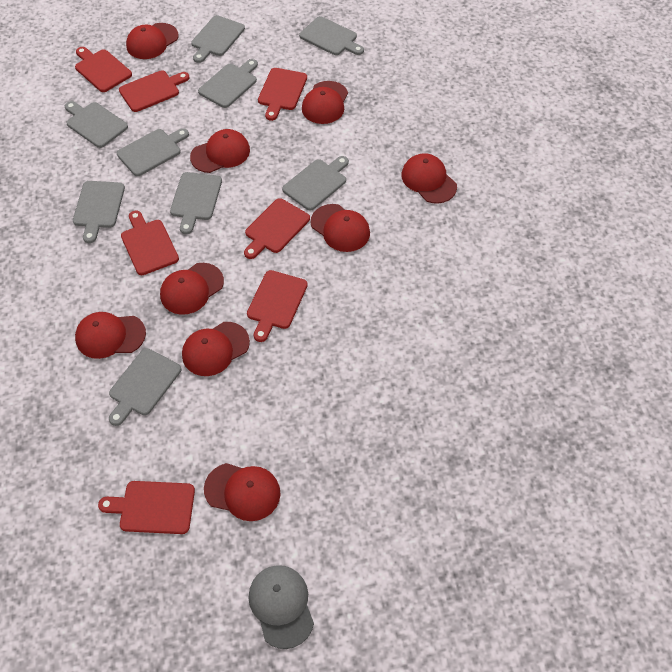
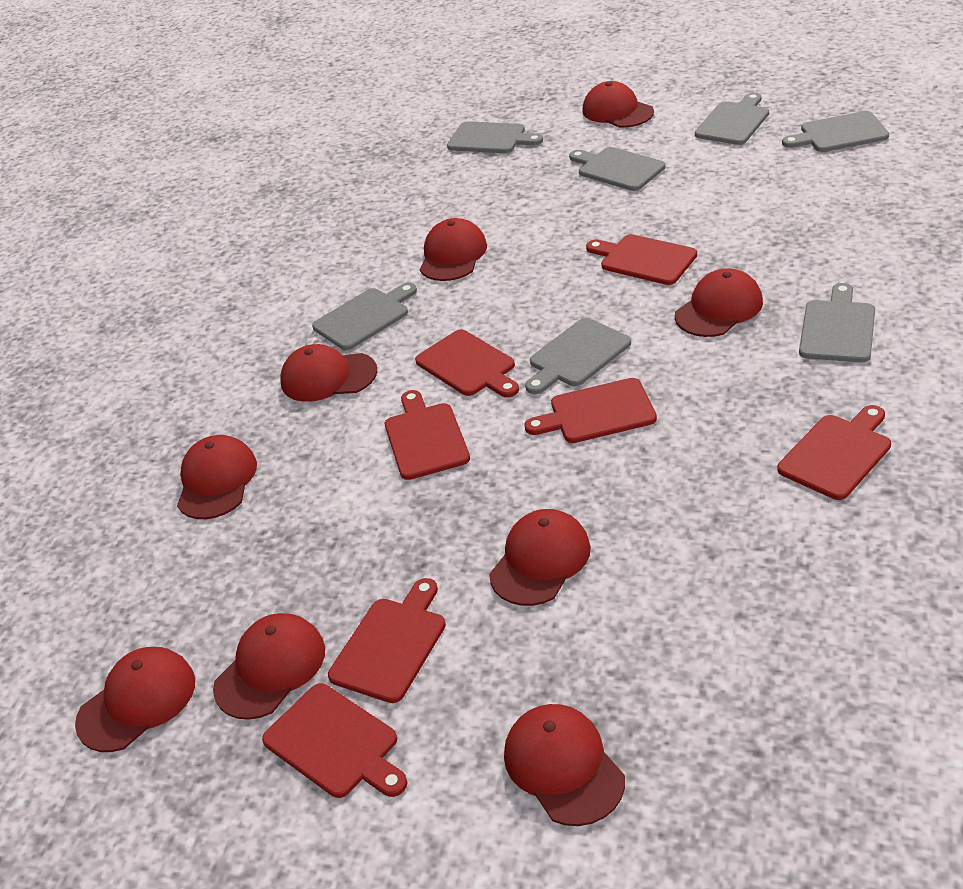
grey cap: 1 -> 0
grey cutting board: 9 -> 7

